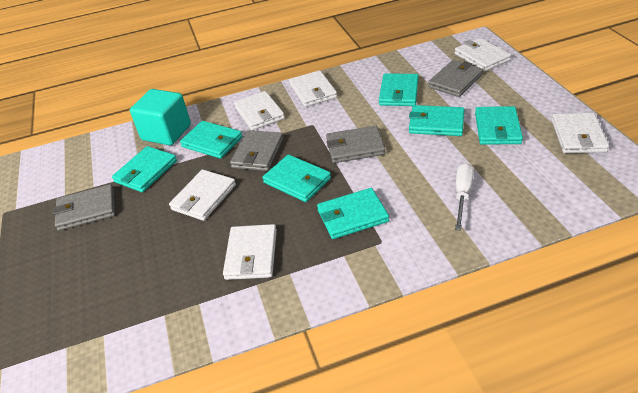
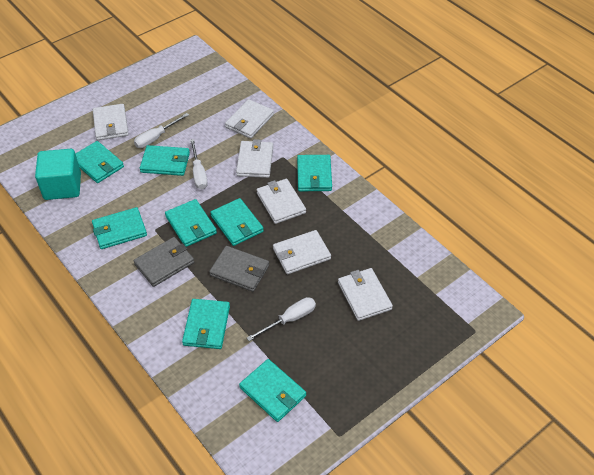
grey wallet: 4 -> 2
turquoise wallet: 7 -> 8
white screwdriver: 1 -> 3

